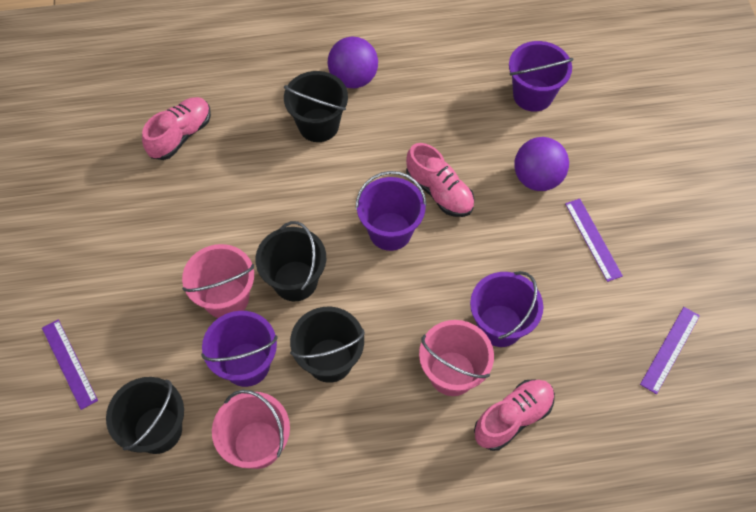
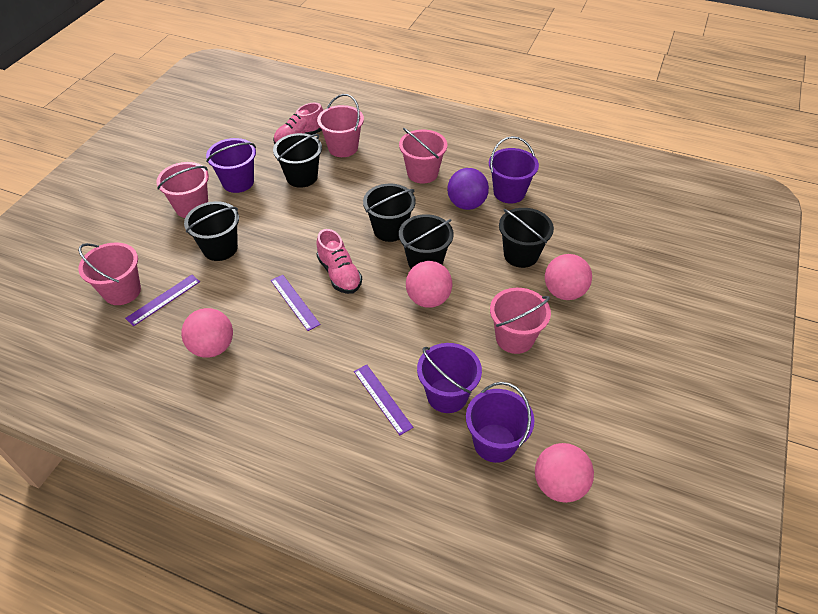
black bucket: 4 -> 5
pink ball: 0 -> 4
pink bucket: 3 -> 5
pink shoe: 3 -> 2
purple ball: 2 -> 1

